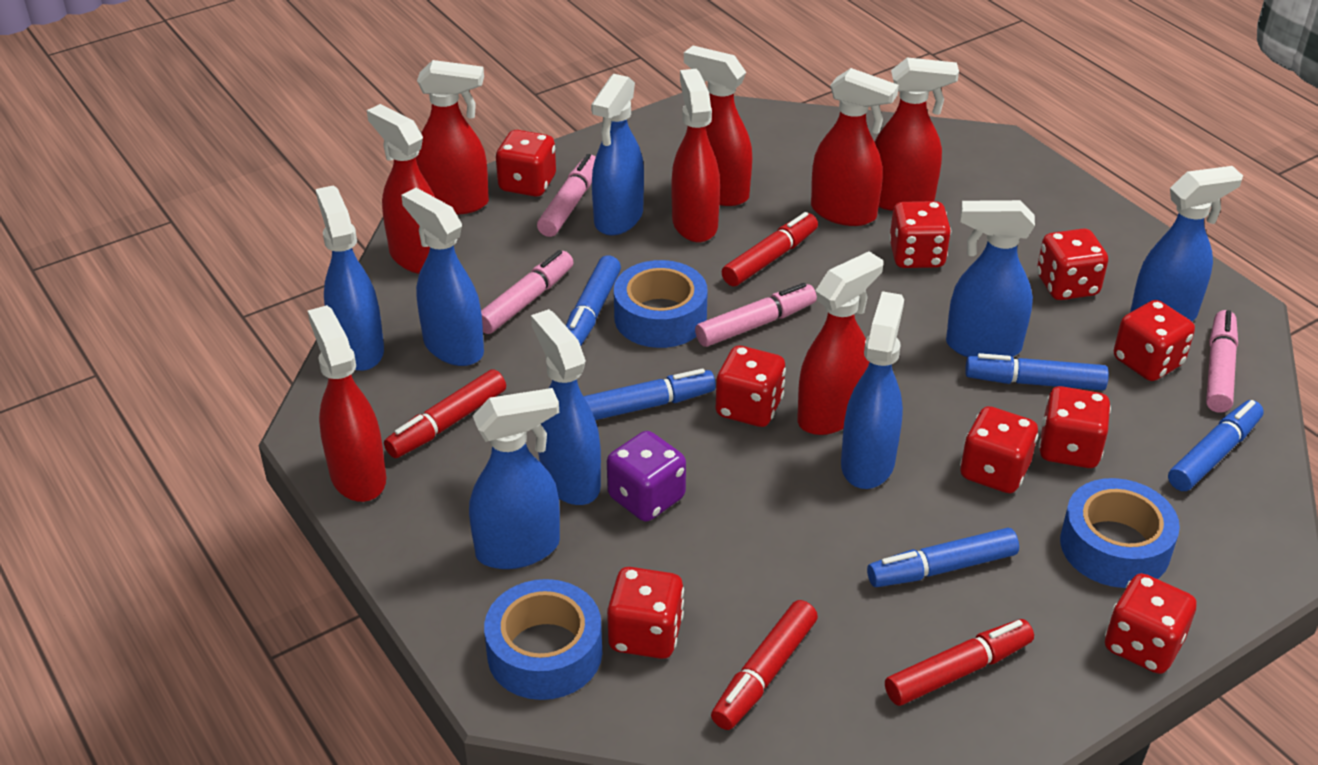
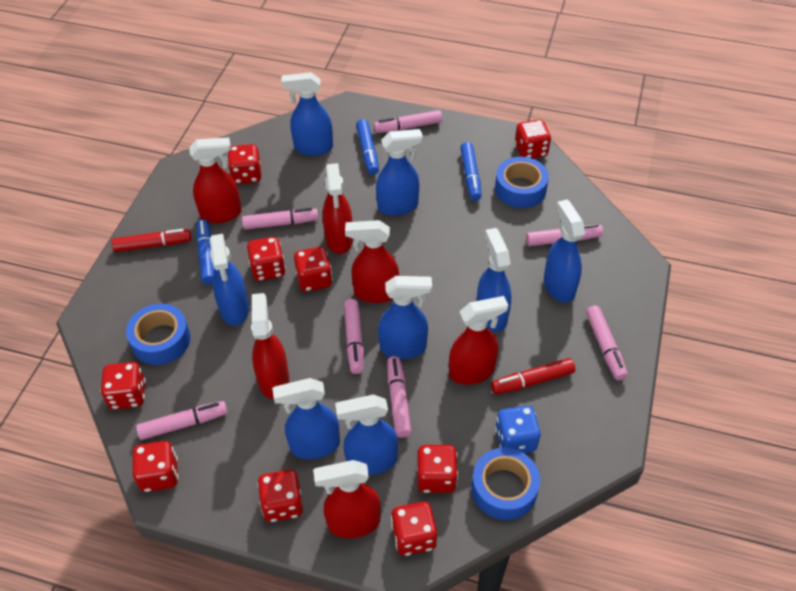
blue dice: 0 -> 1
blue marker: 5 -> 3
pink marker: 4 -> 7
purple dice: 1 -> 0
red marker: 4 -> 2
red spray bottle: 8 -> 6

